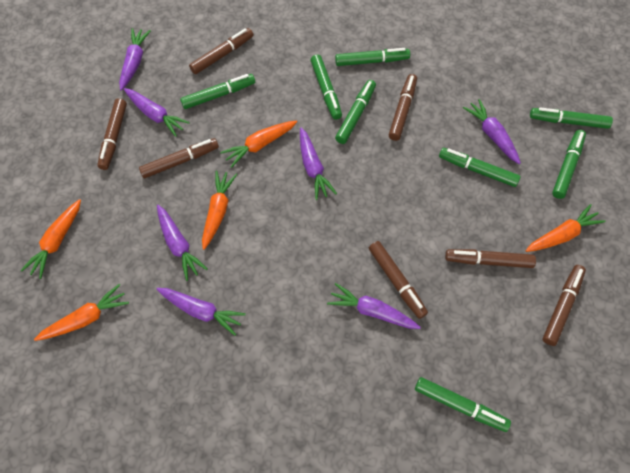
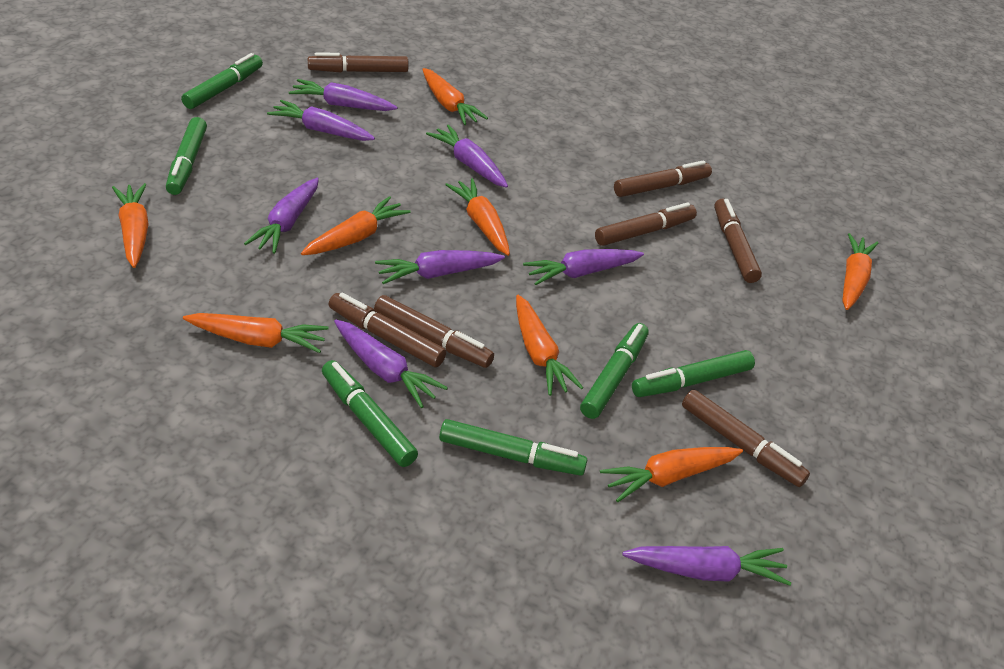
green marker: 8 -> 6
orange carrot: 5 -> 8
purple carrot: 7 -> 8

